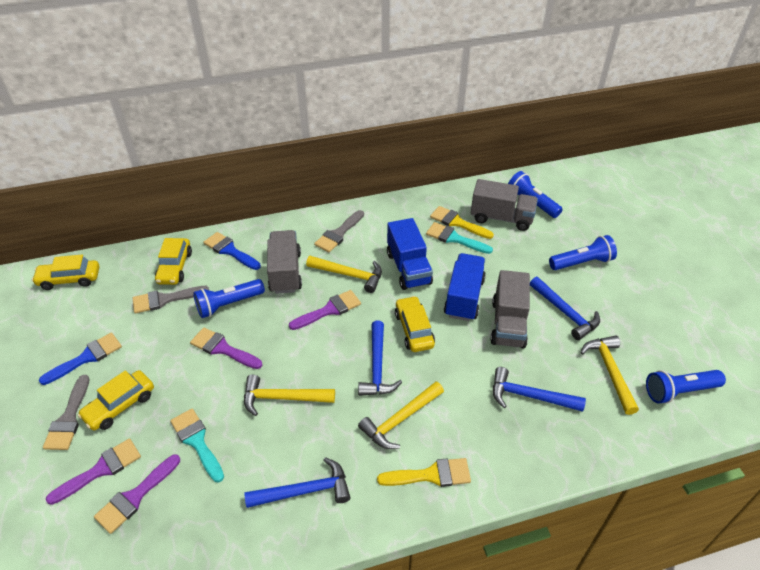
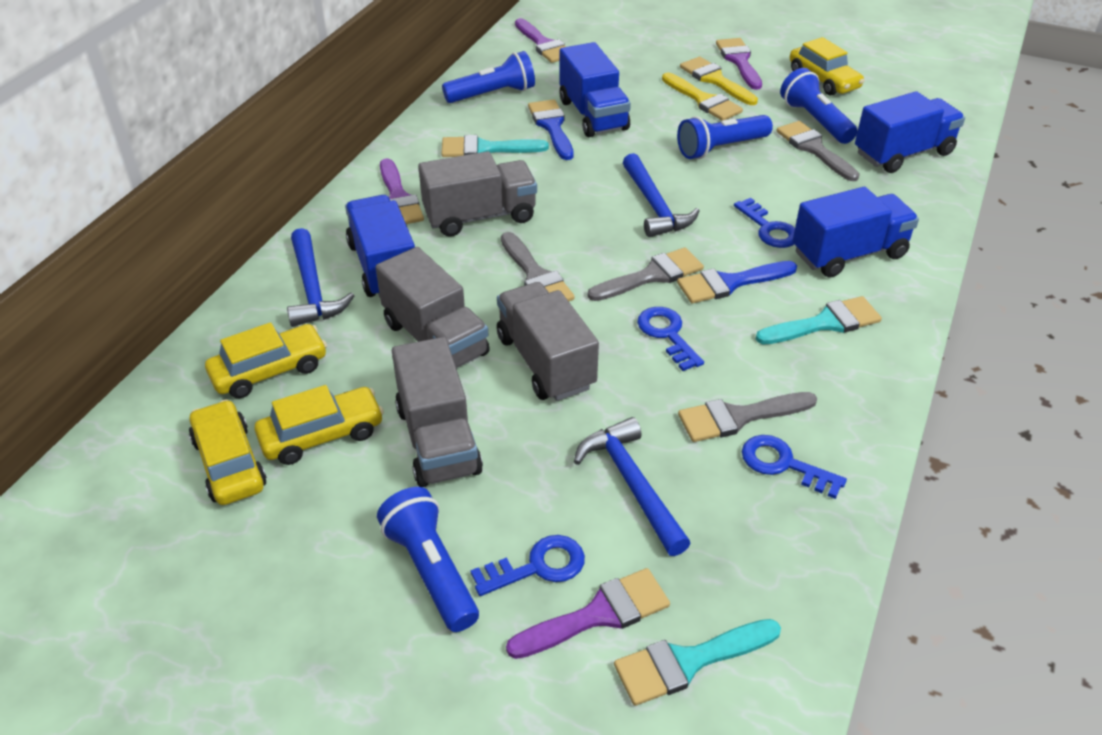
blue hammer: 4 -> 3
blue key: 0 -> 4
blue truck: 2 -> 4
grey brush: 3 -> 4
grey truck: 3 -> 4
turquoise brush: 2 -> 3
yellow hammer: 4 -> 0

